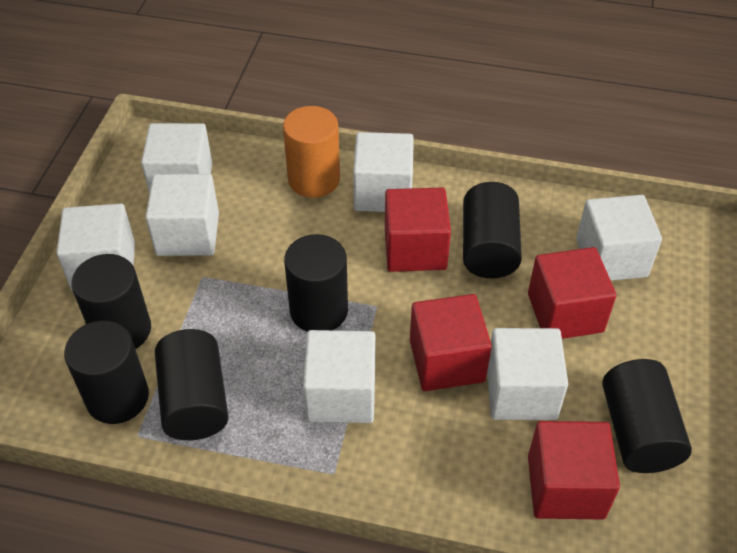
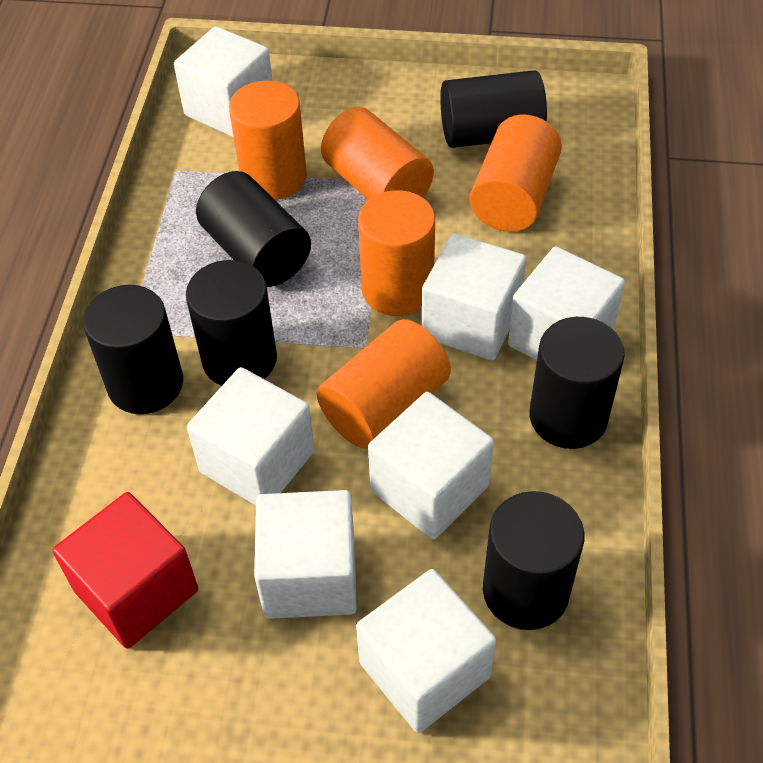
orange cylinder: 1 -> 5
red cube: 4 -> 1

